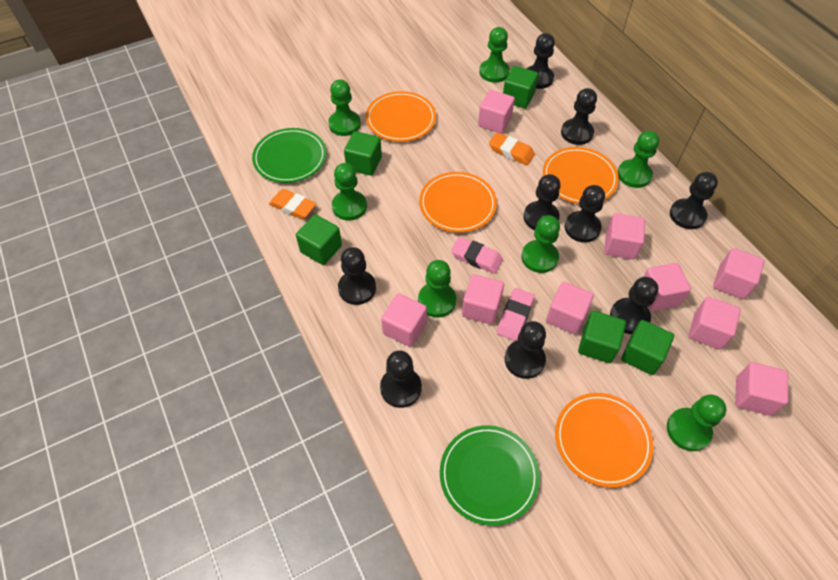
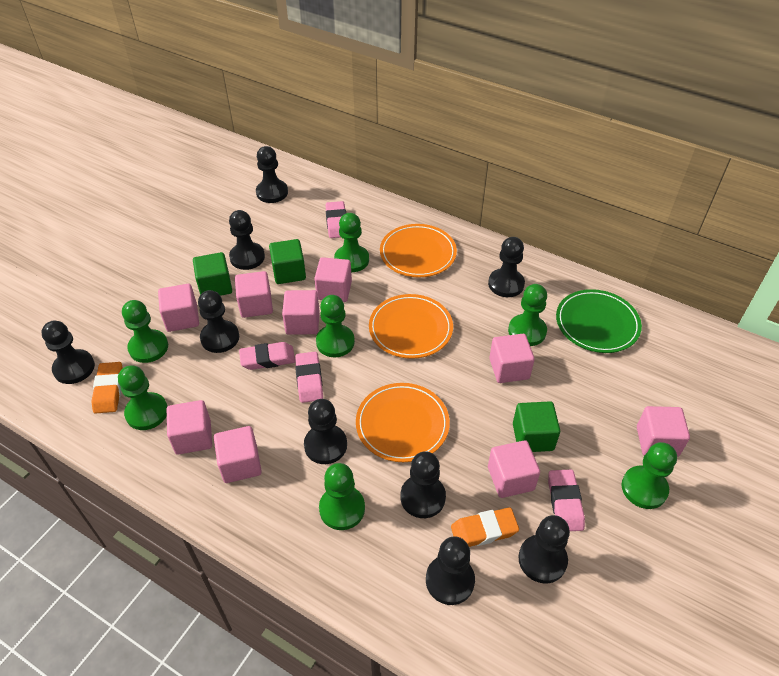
green cube: 5 -> 3
green plate: 2 -> 1
orange plate: 4 -> 3
pink eraser: 2 -> 4

